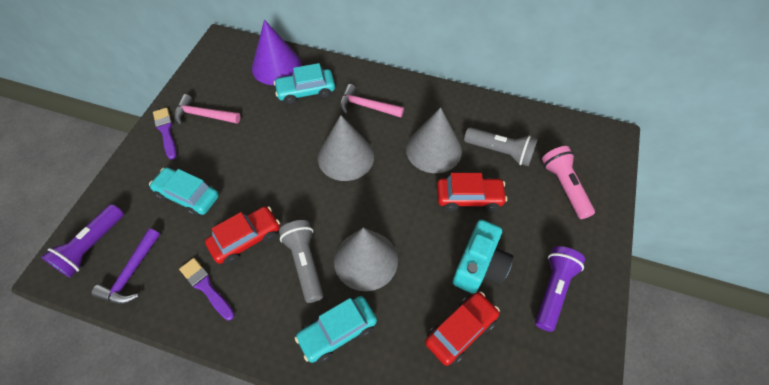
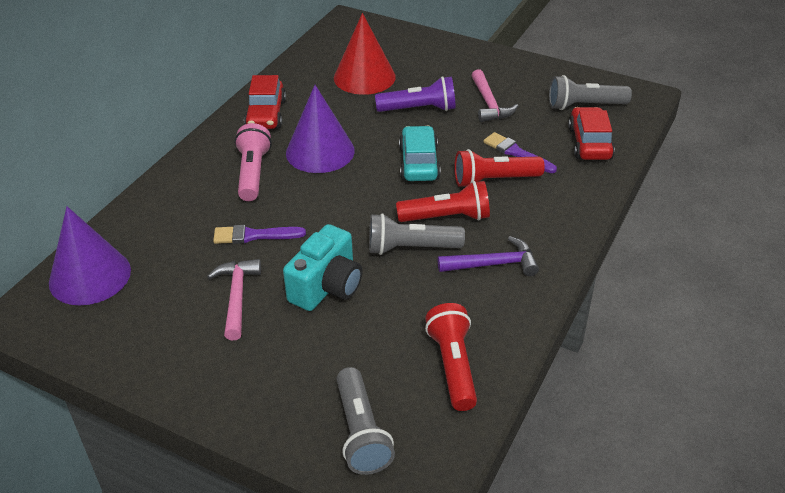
grey cone: 3 -> 0
grey flashlight: 2 -> 3
purple cone: 1 -> 2
purple flashlight: 2 -> 1
red car: 3 -> 2
red cone: 0 -> 1
red flashlight: 0 -> 3
turquoise car: 3 -> 1

